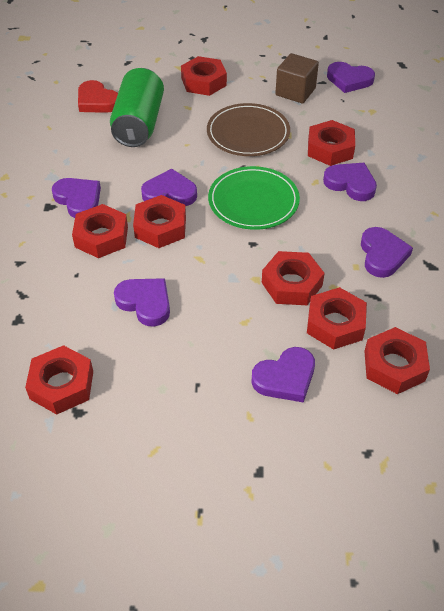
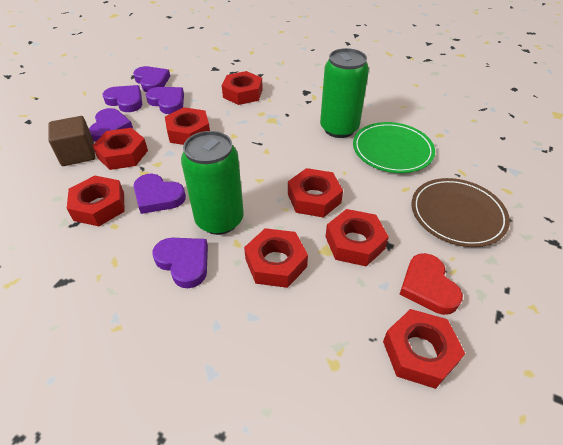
green can: 1 -> 2
purple heart: 7 -> 6

